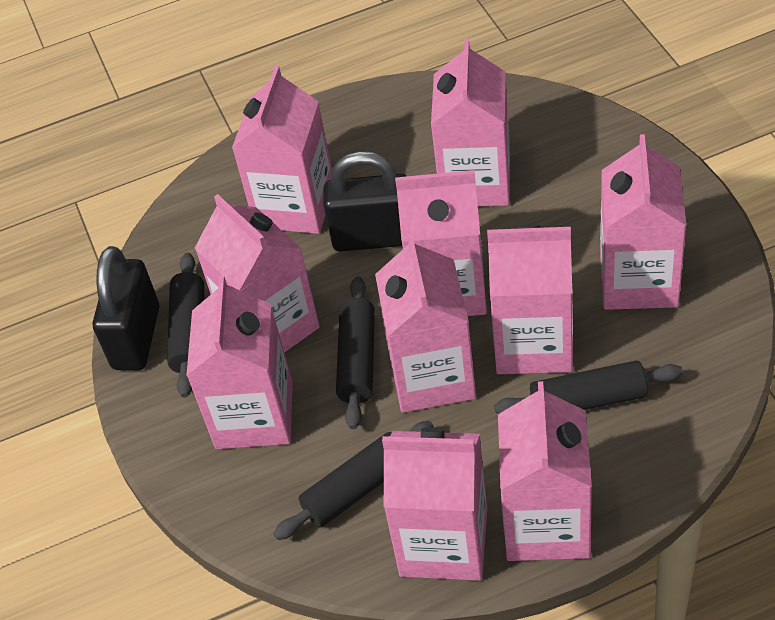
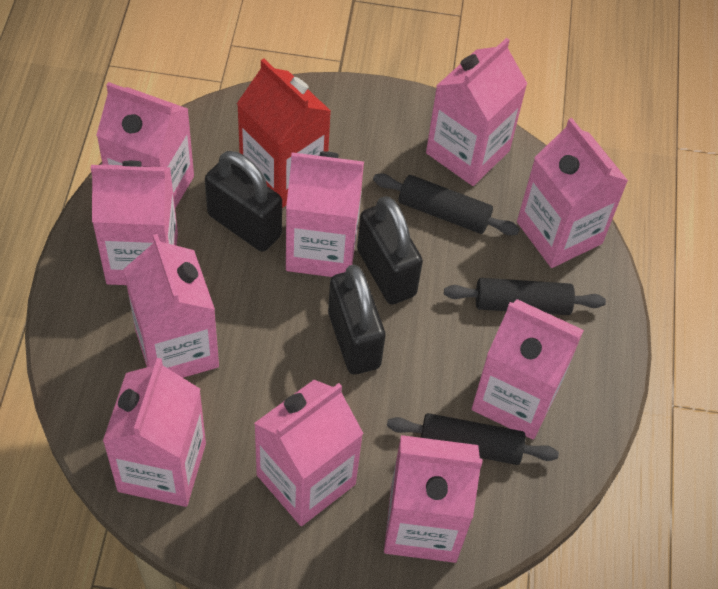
black padlock: 2 -> 3
black rolling pin: 4 -> 3
red carton: 0 -> 1

